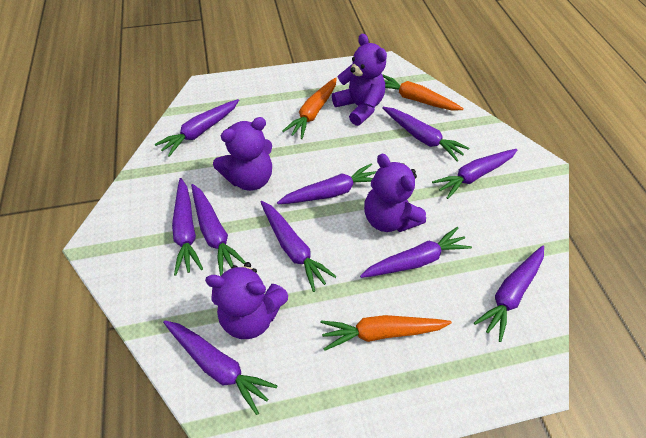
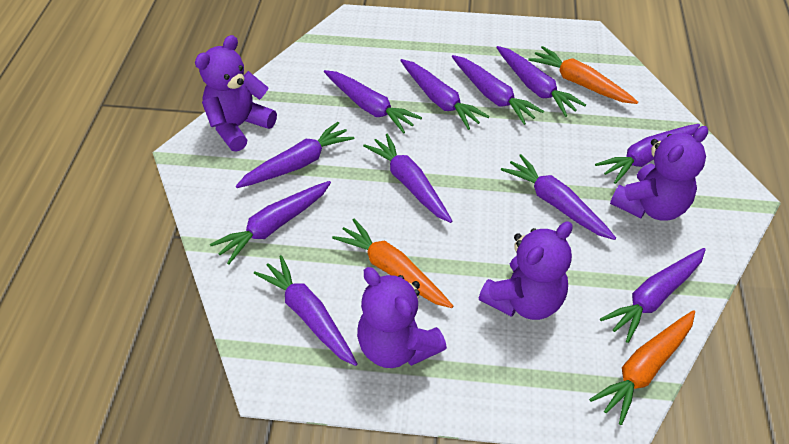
purple carrot: 10 -> 11

